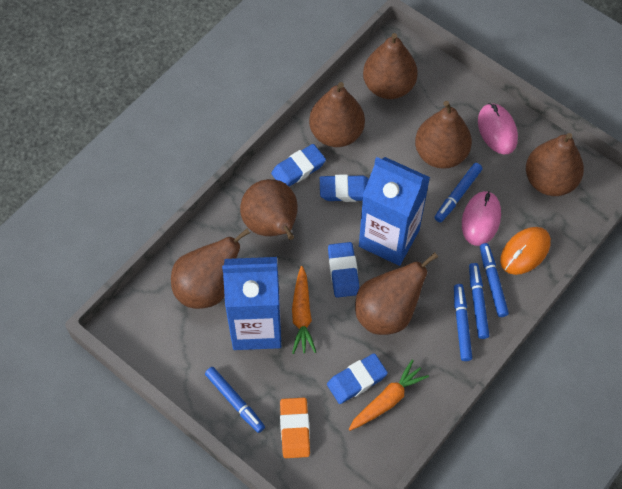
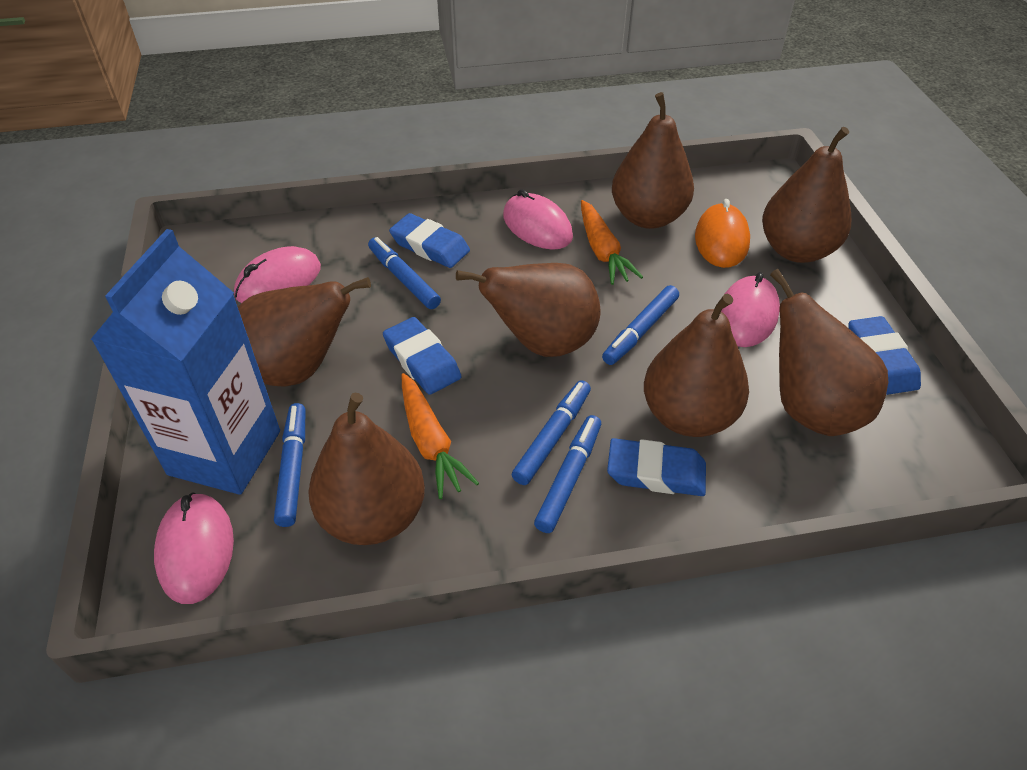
blue carton: 2 -> 1
orange eraser: 1 -> 0
pink mouse: 2 -> 4

